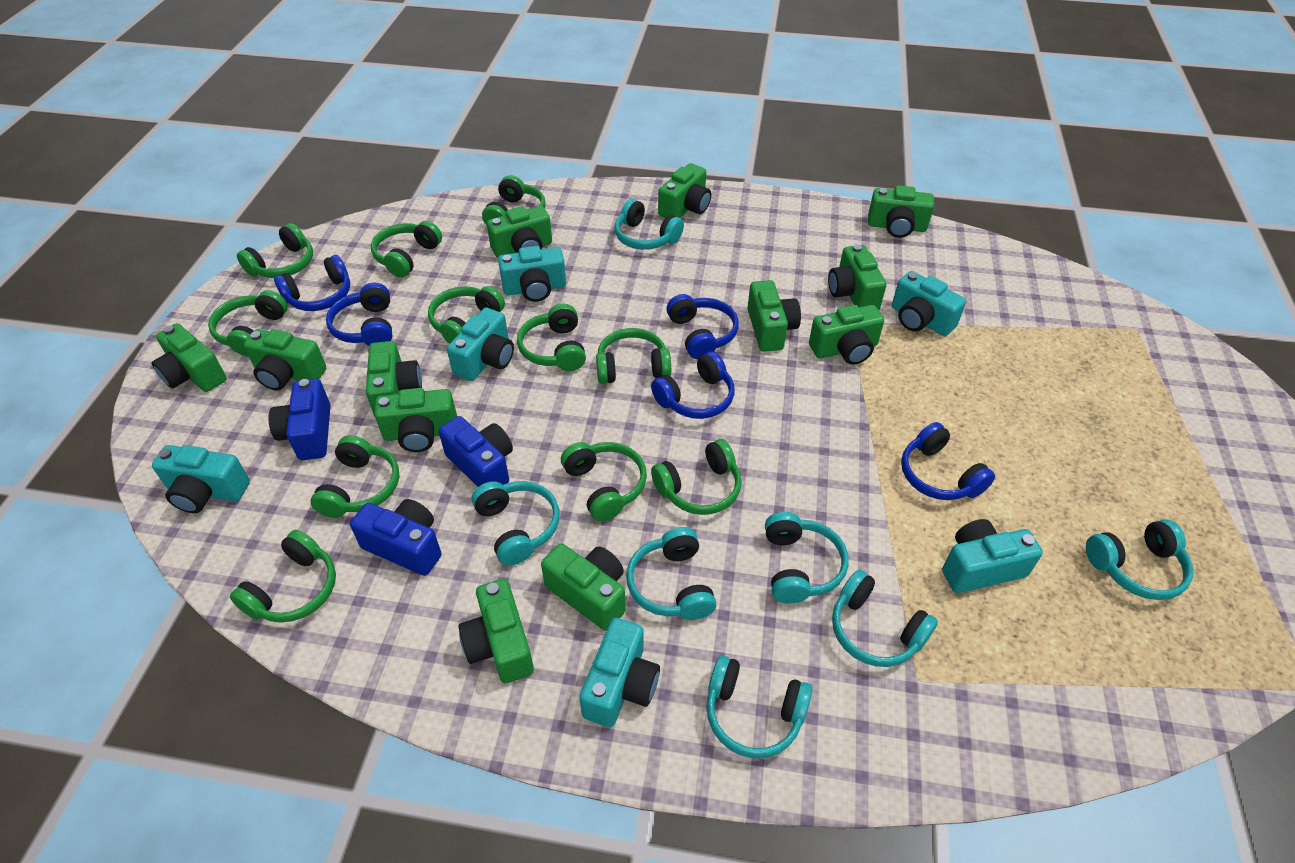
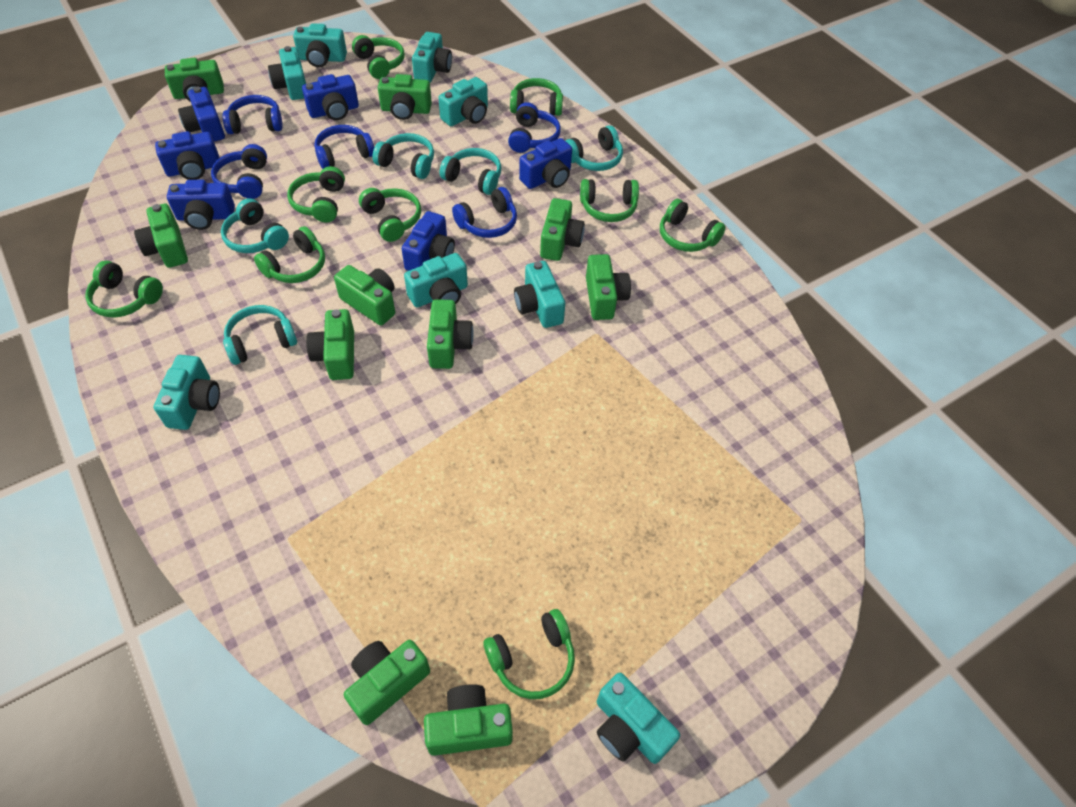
blue camera: 3 -> 6
green camera: 12 -> 10
green headphones: 11 -> 9
turquoise camera: 6 -> 8
turquoise headphones: 7 -> 5

